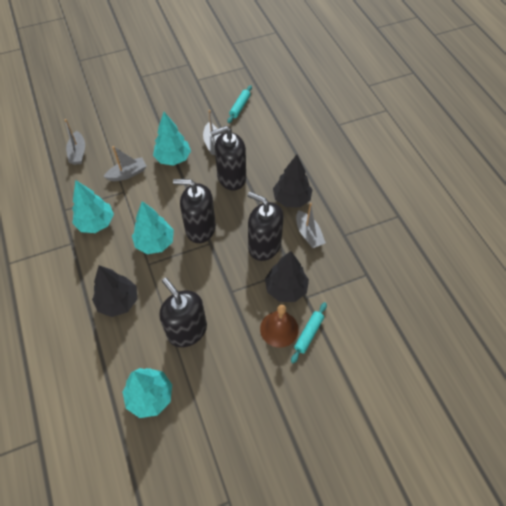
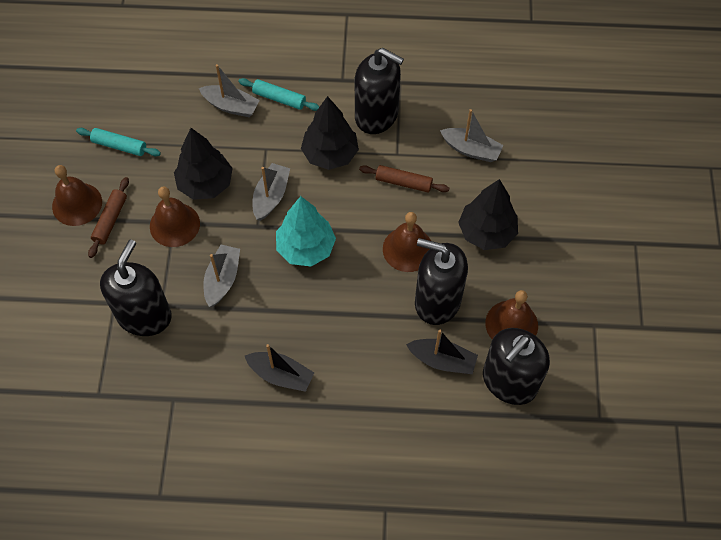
black boat: 0 -> 2
brown bell: 1 -> 4
brown rolling pin: 0 -> 2
turquoise tree: 4 -> 1

